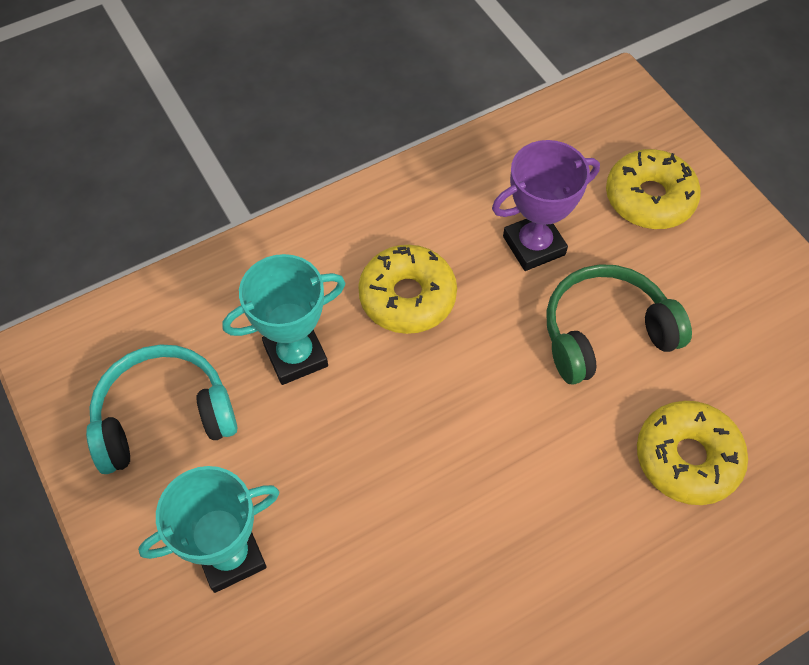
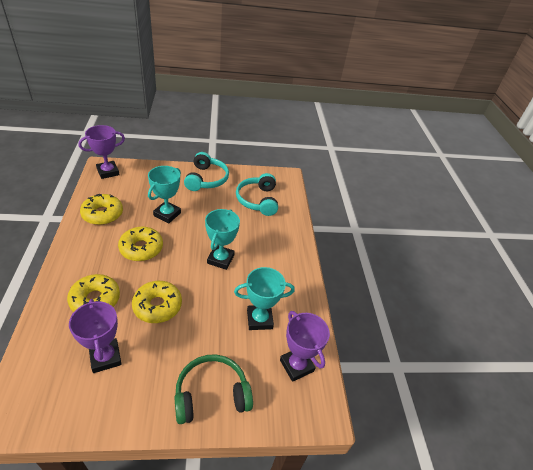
purple trophy: 1 -> 3
turquoise headphones: 1 -> 2
turquoise trophy: 2 -> 3
yellow donut: 3 -> 4

